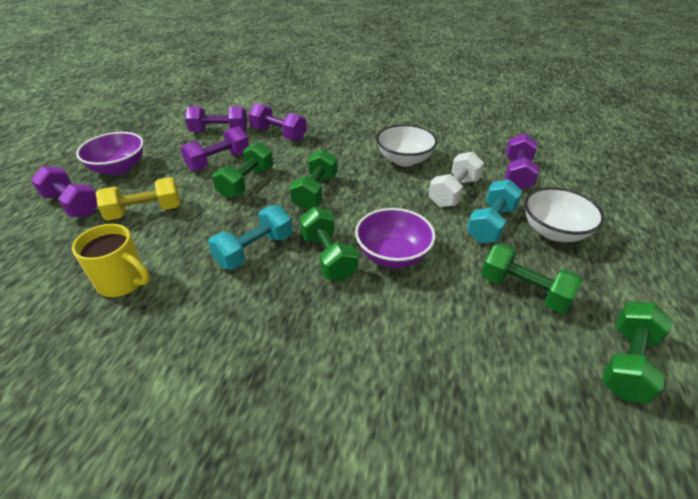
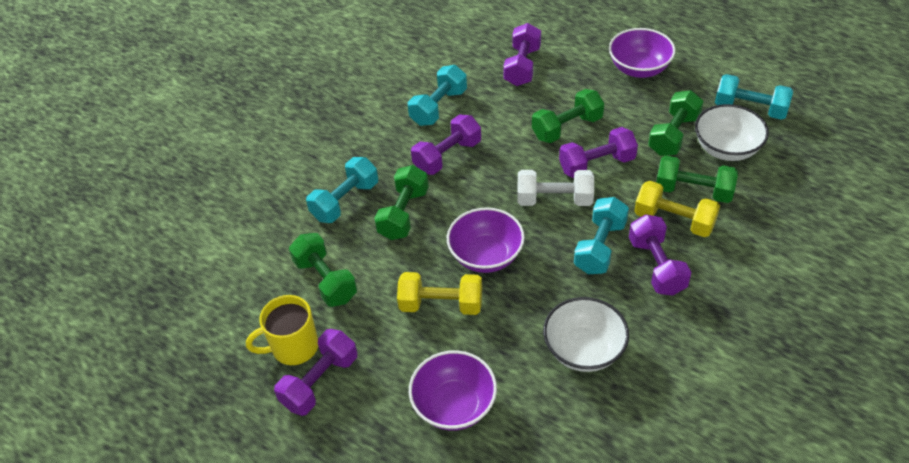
purple bowl: 2 -> 3
turquoise dumbbell: 2 -> 4
yellow dumbbell: 1 -> 2

